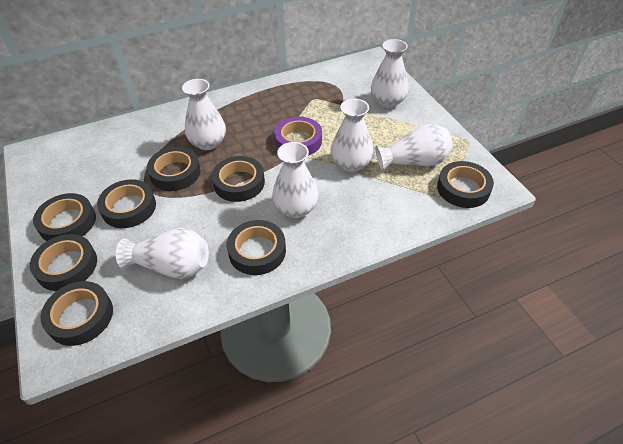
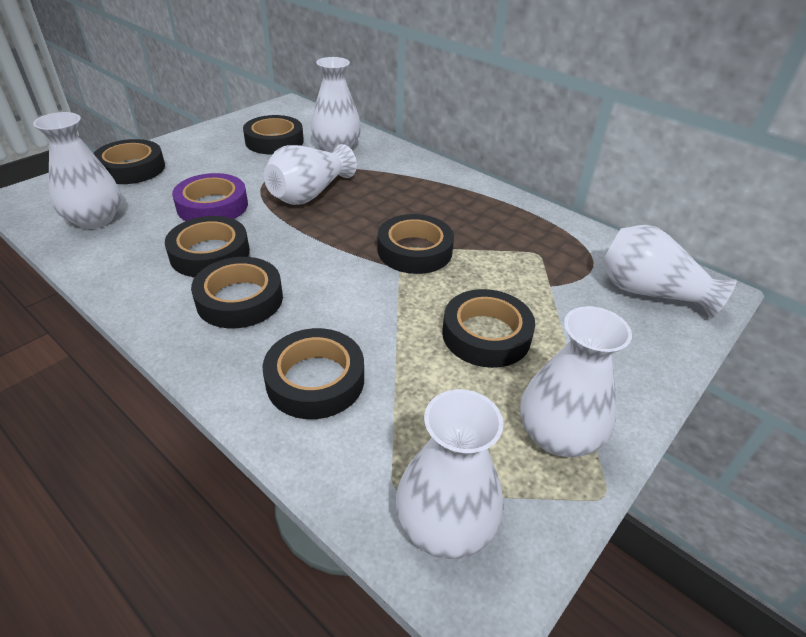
black tape: 8 -> 7

